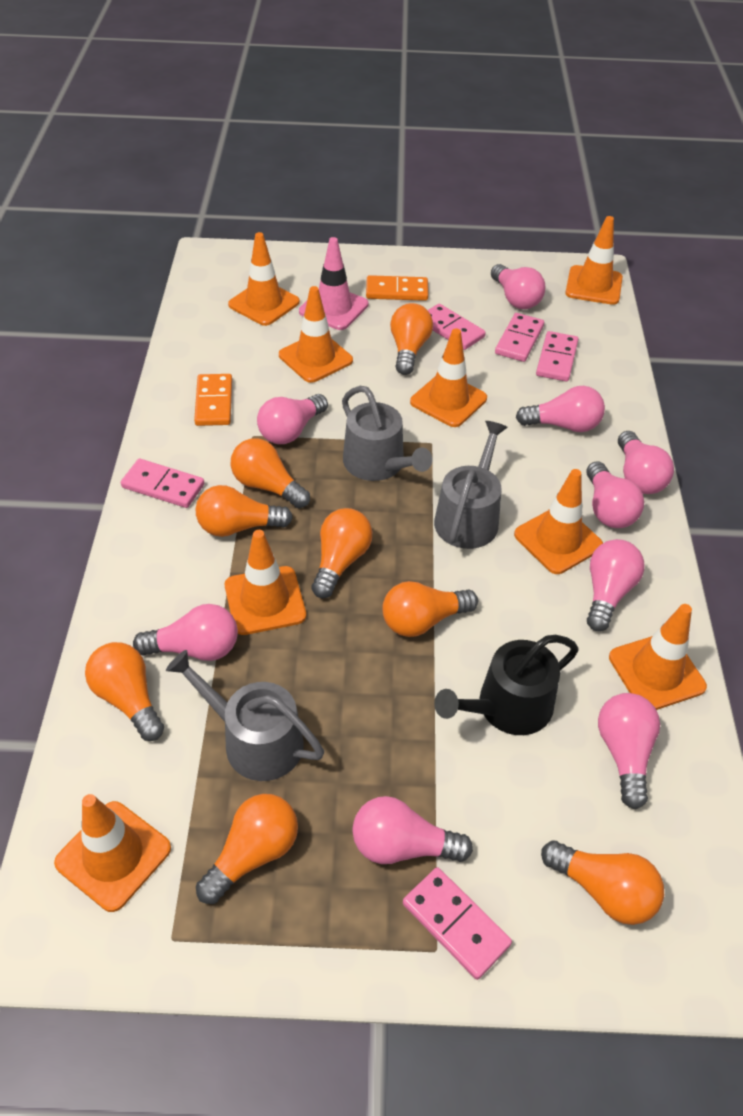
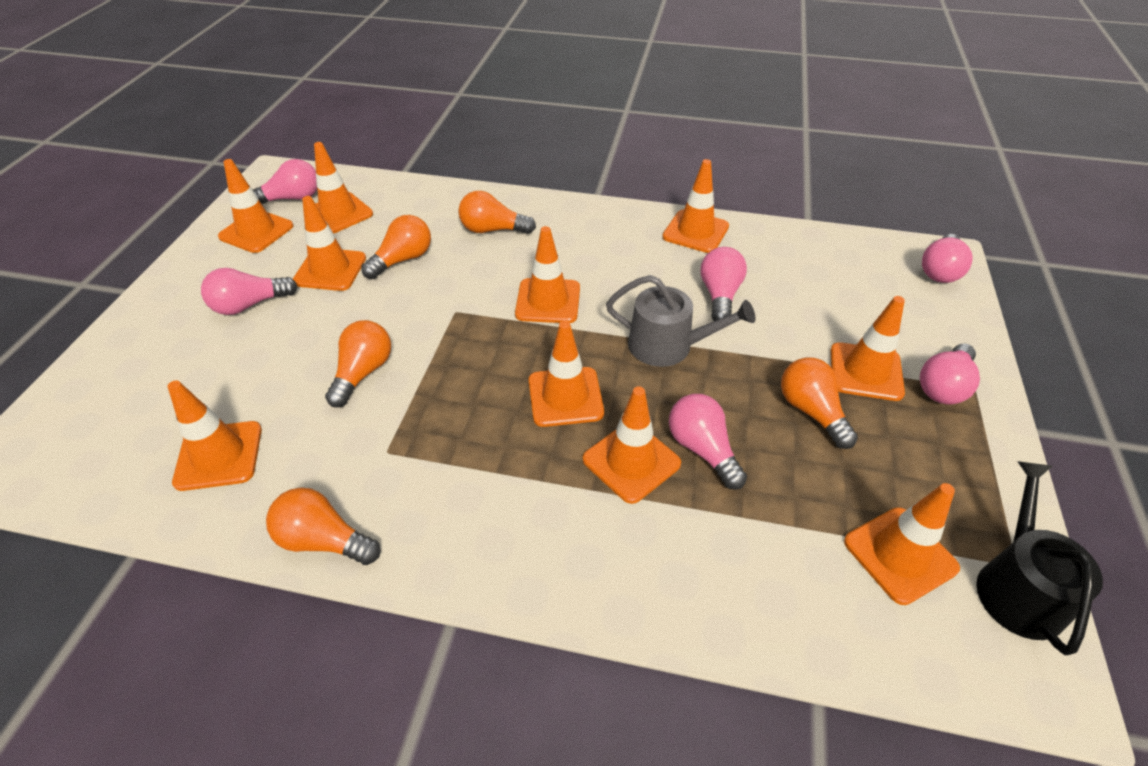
grey watering can: 3 -> 1
orange domino: 2 -> 0
orange light bulb: 8 -> 5
orange traffic cone: 8 -> 10
pink domino: 5 -> 0
pink light bulb: 9 -> 6
pink traffic cone: 1 -> 0

